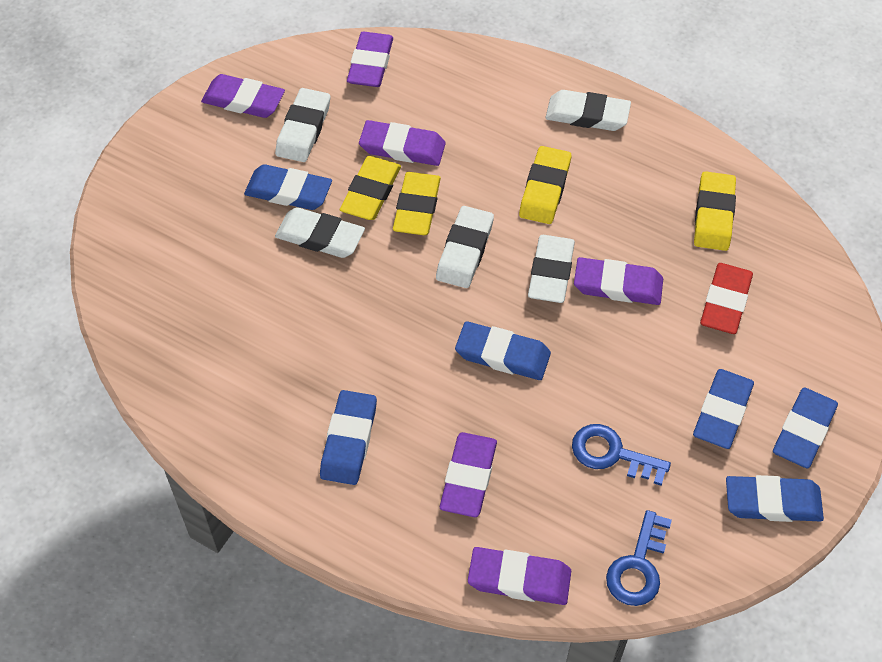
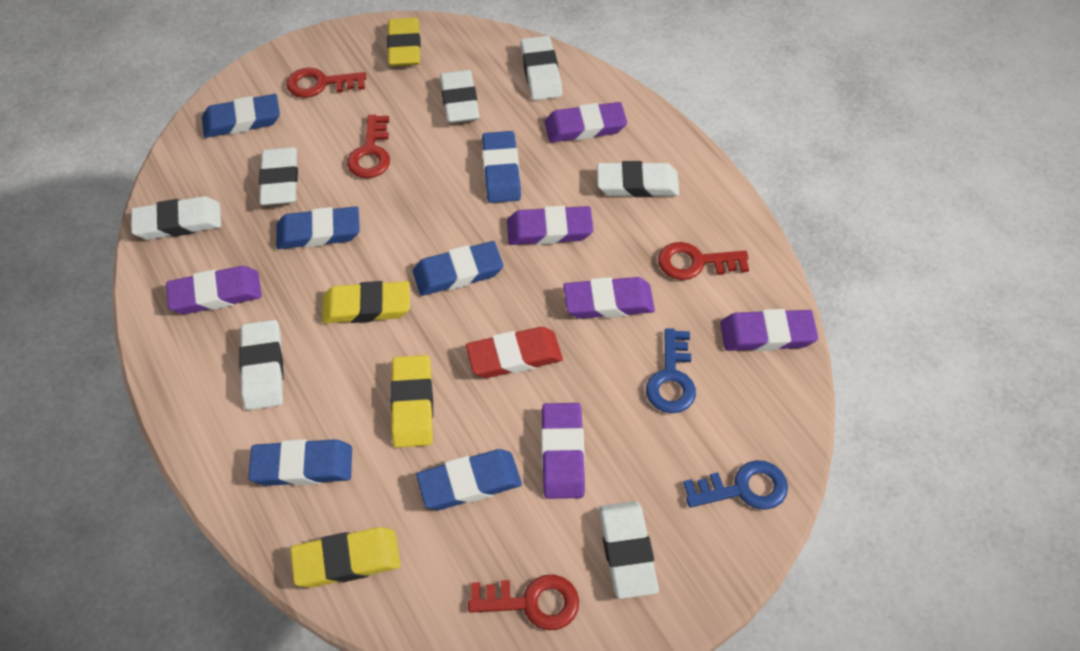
red key: 0 -> 4
white eraser: 5 -> 7

